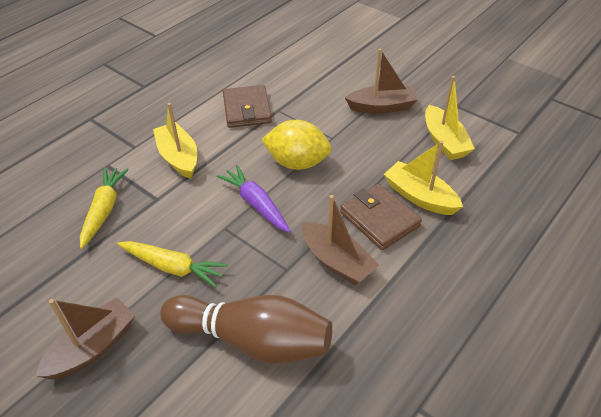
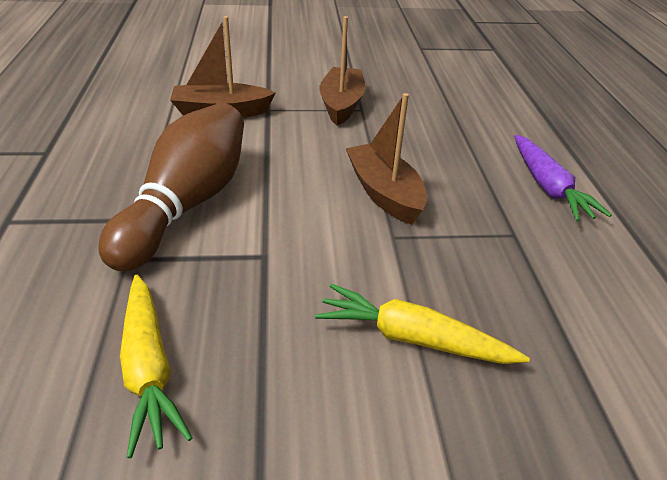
brown wallet: 2 -> 0
yellow boat: 3 -> 0
yellow lemon: 1 -> 0

